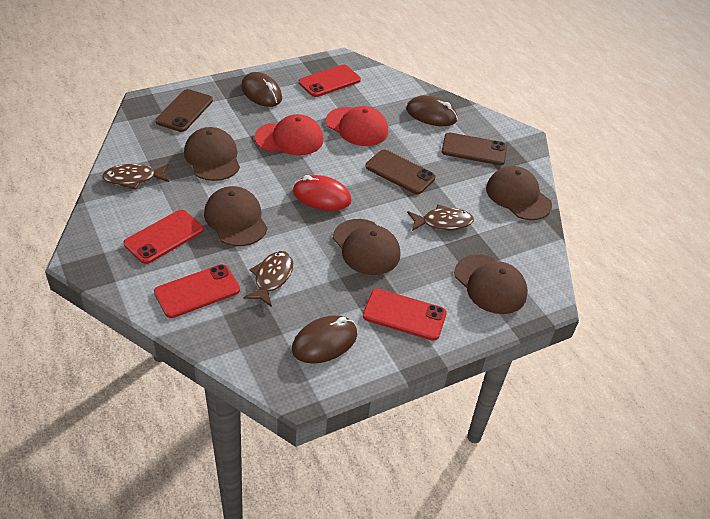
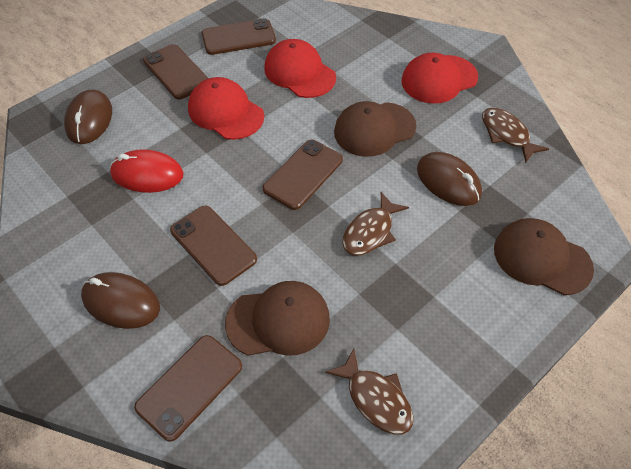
brown cap: 5 -> 3
brown phone: 3 -> 5
red cap: 2 -> 3
red phone: 4 -> 0

